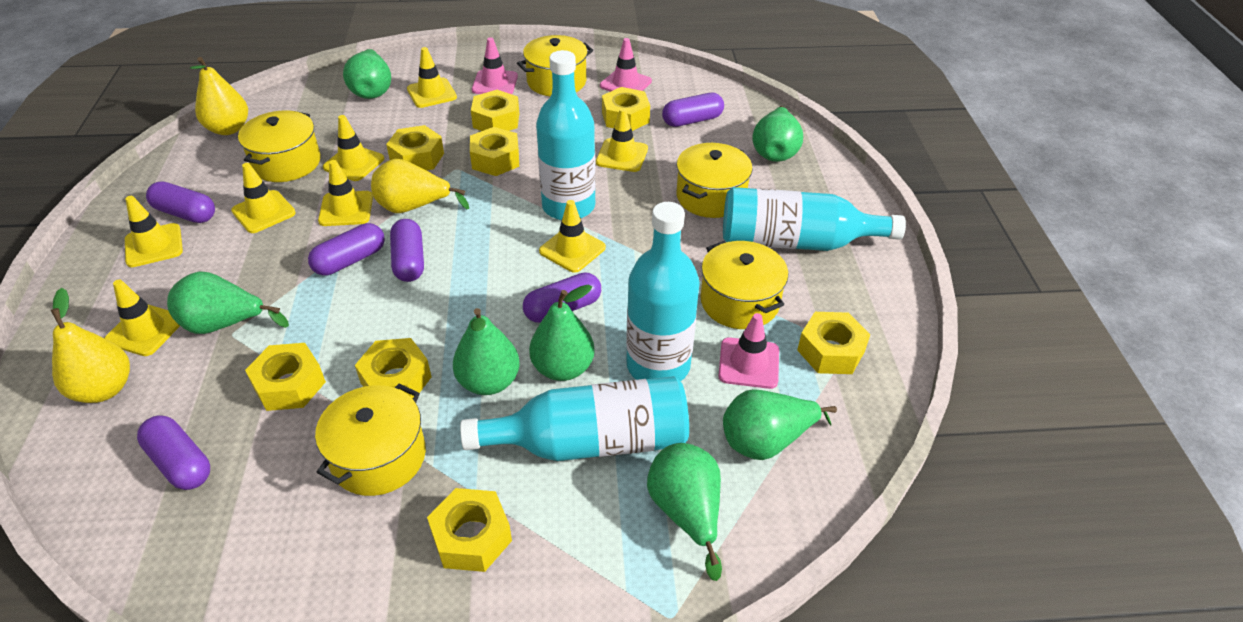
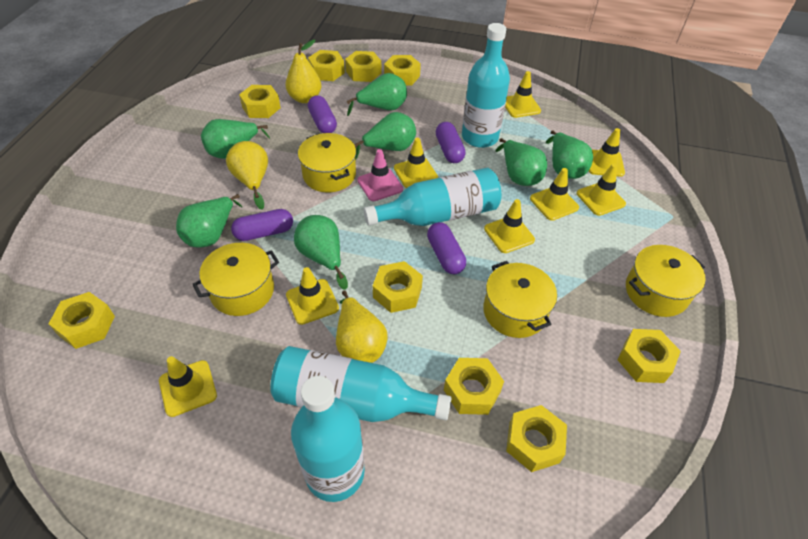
pink traffic cone: 3 -> 1
purple capsule: 6 -> 4
yellow nut: 8 -> 9
yellow pot: 5 -> 4

